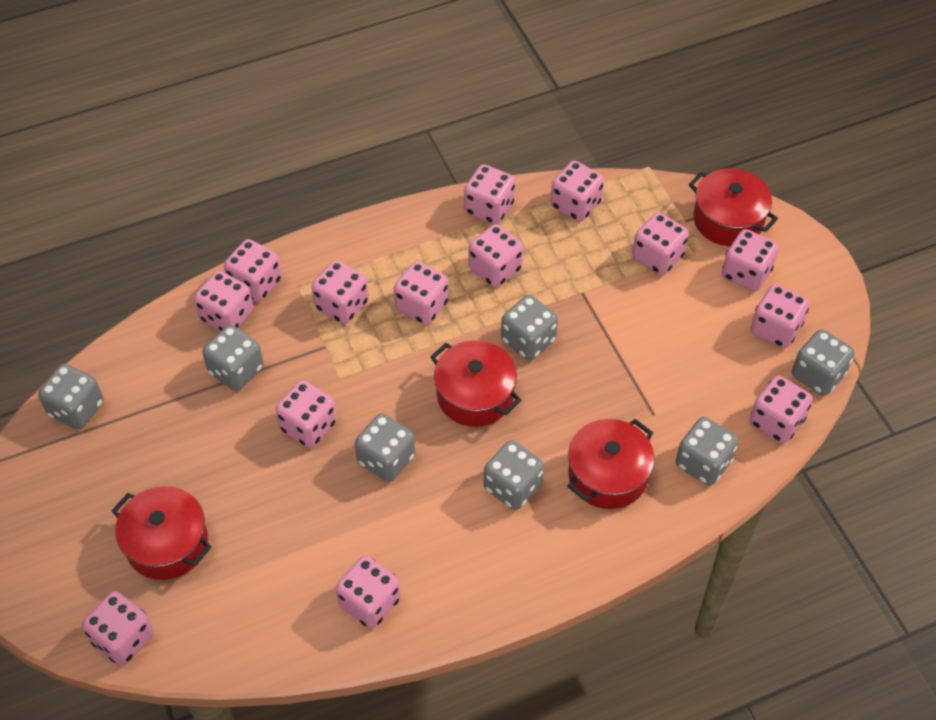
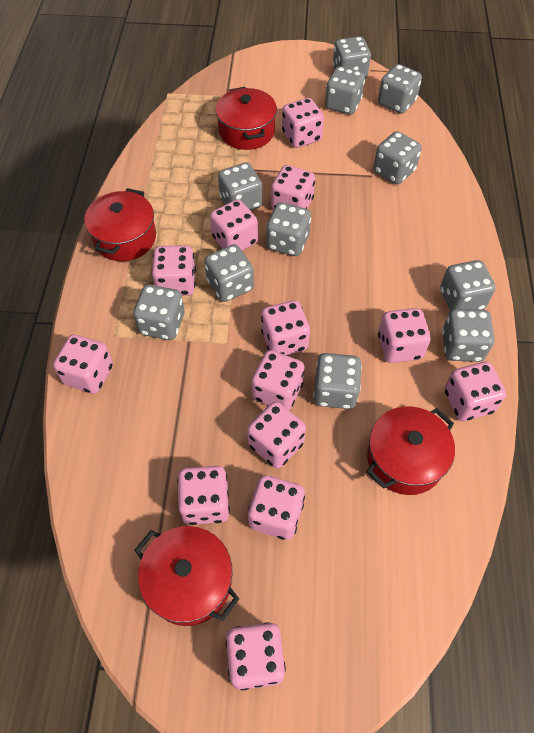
grey dice: 7 -> 11
pink dice: 14 -> 13

